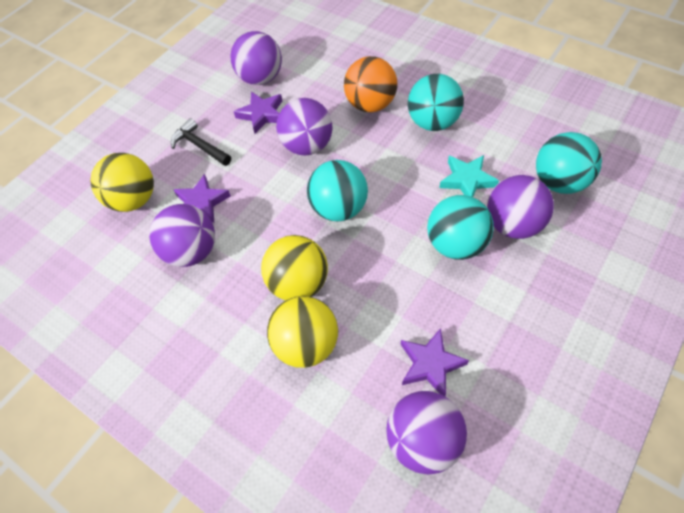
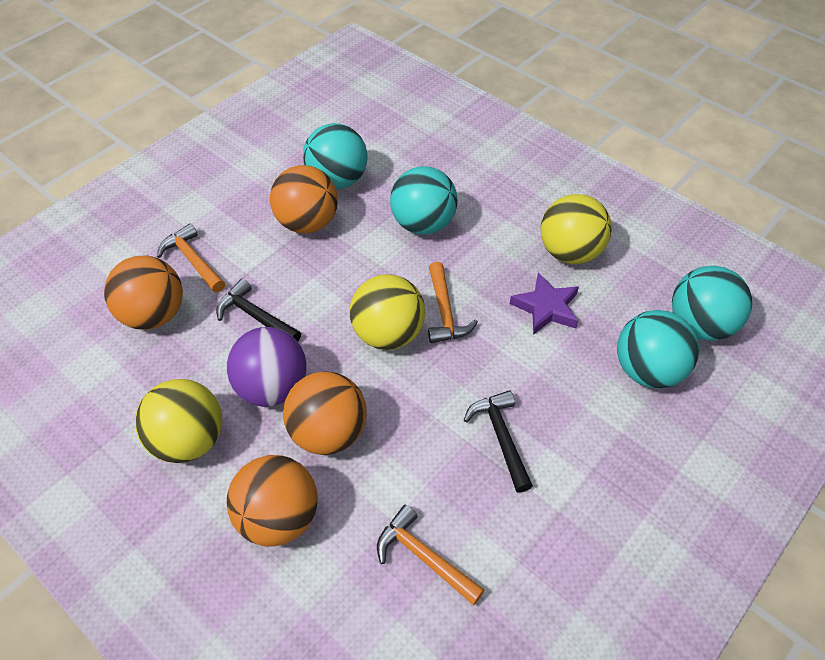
black hammer: 1 -> 2
orange ball: 1 -> 4
orange hammer: 0 -> 3
purple ball: 5 -> 1
purple star: 3 -> 1
turquoise star: 1 -> 0

